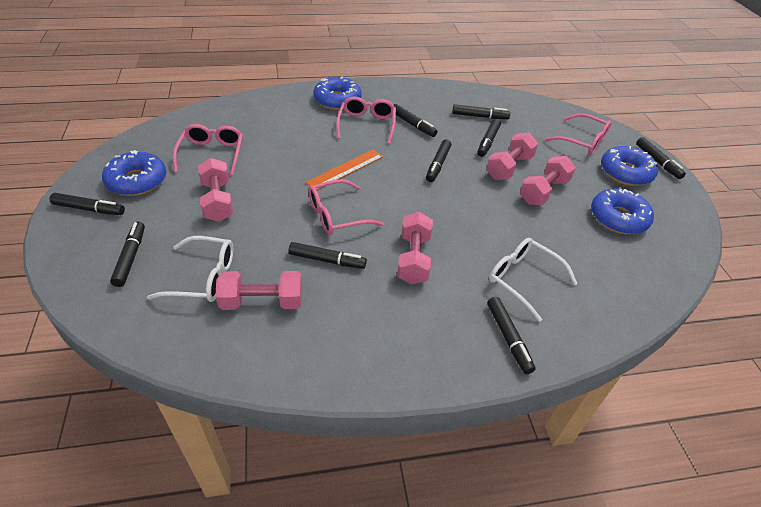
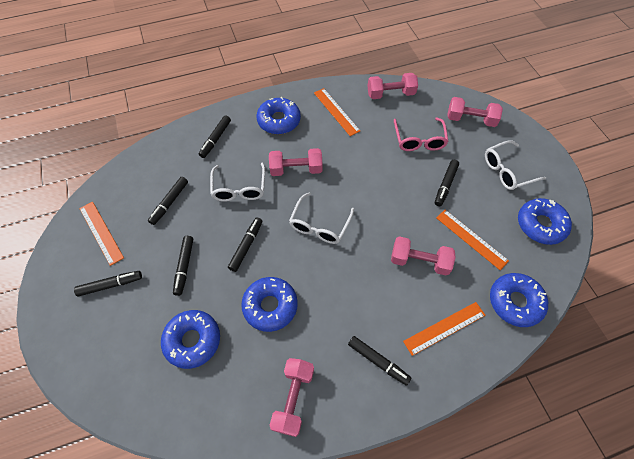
black marker: 9 -> 7
blue donut: 4 -> 5
orange ruler: 1 -> 4
pink glasses: 4 -> 1
white glasses: 2 -> 3

